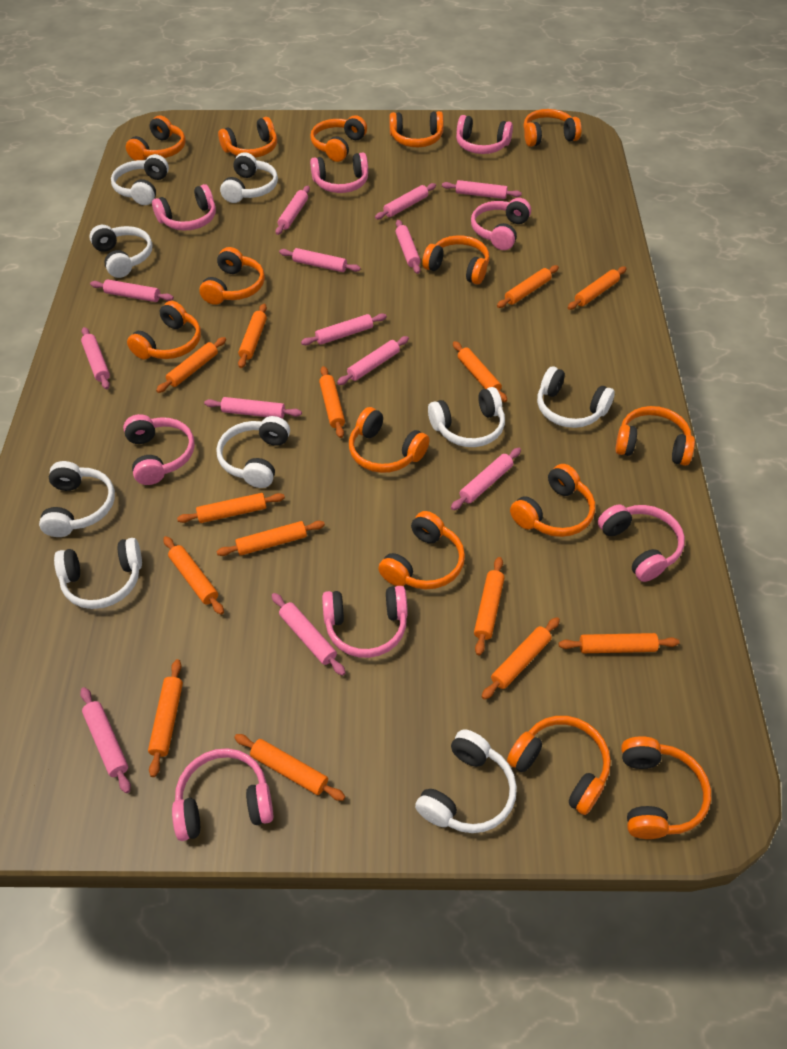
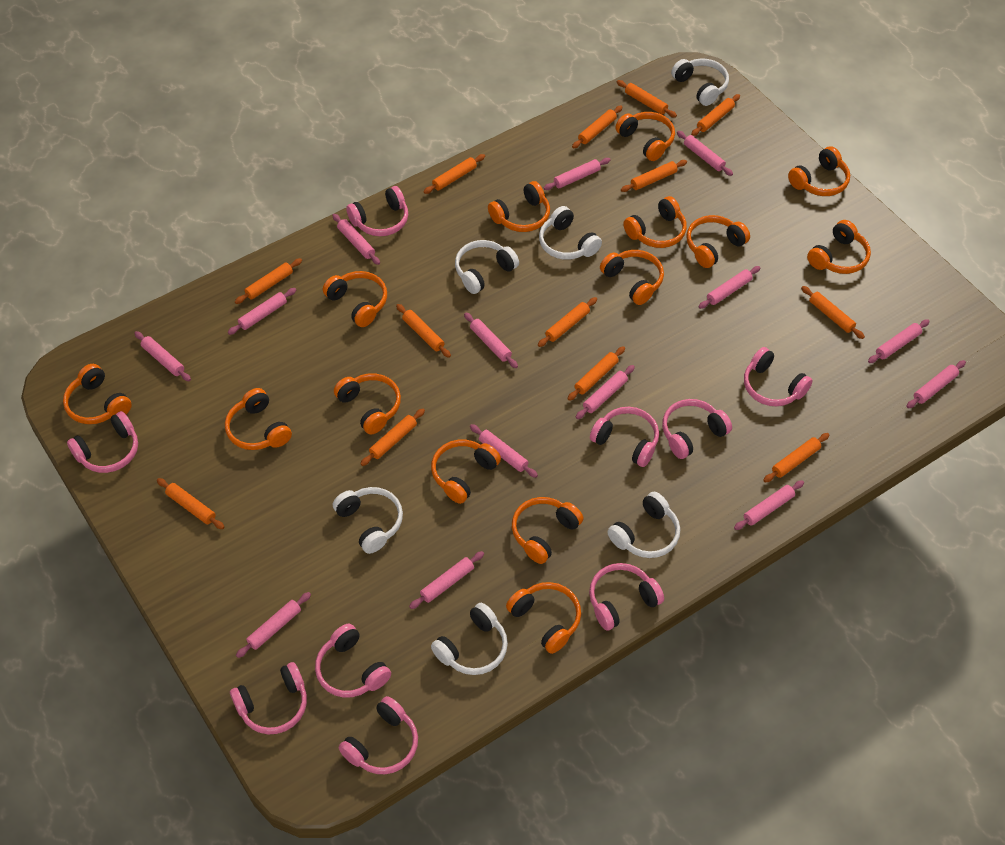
orange rolling pin: 14 -> 13
pink headphones: 8 -> 9
pink rolling pin: 13 -> 14
white headphones: 9 -> 6

